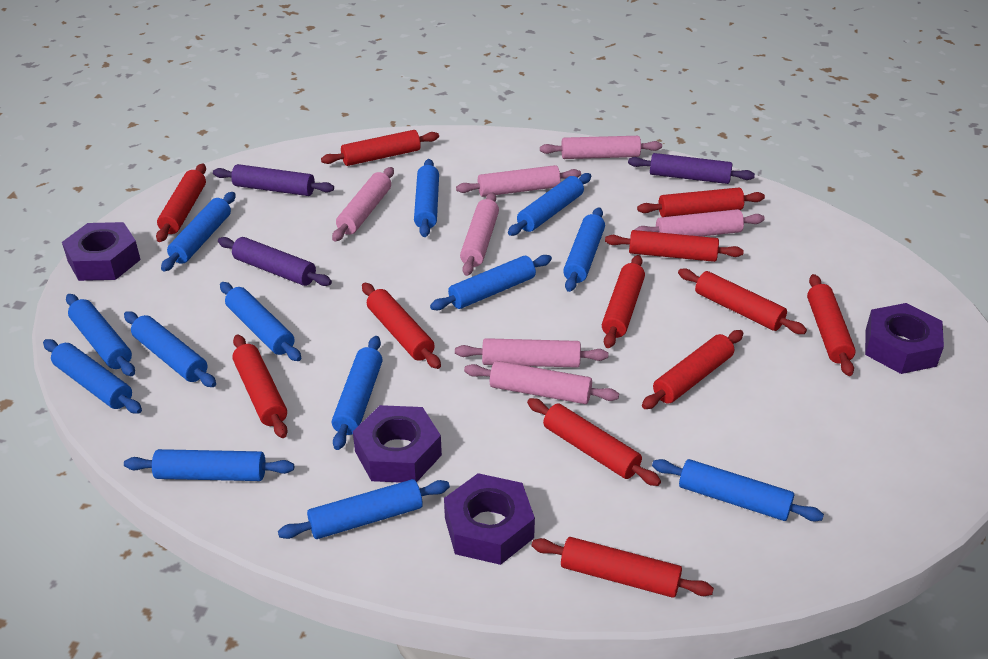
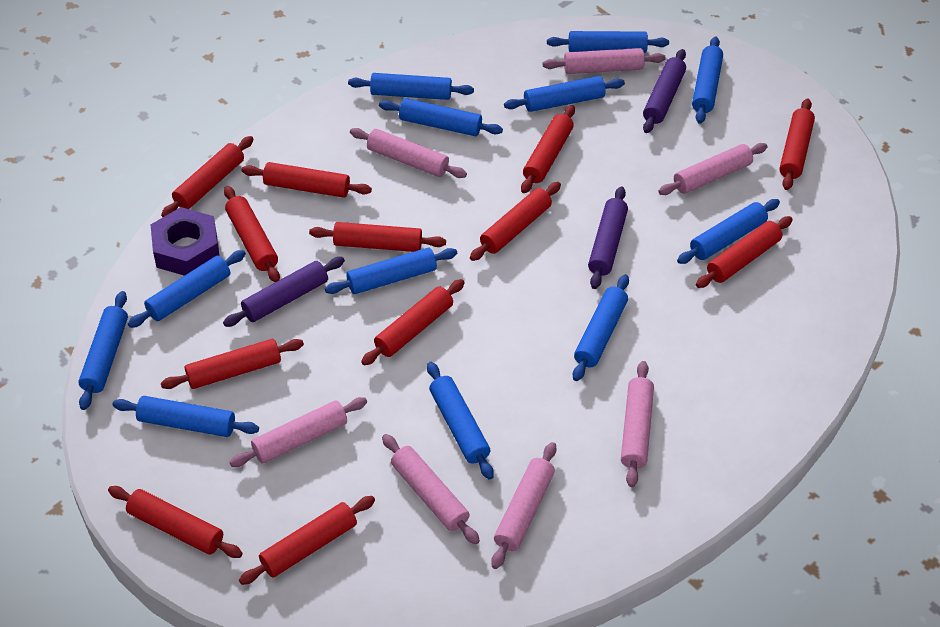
blue rolling pin: 13 -> 12
purple nut: 4 -> 1

